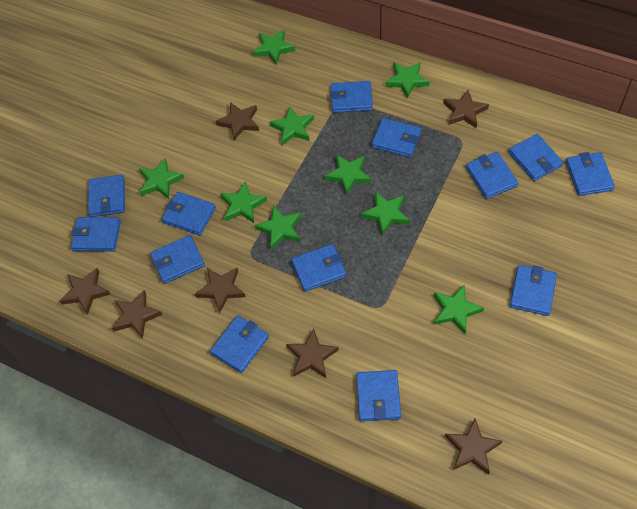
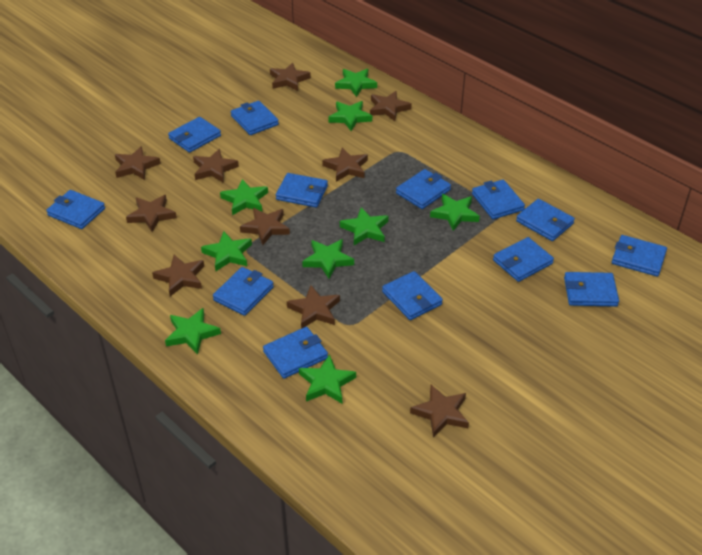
brown star: 7 -> 10

